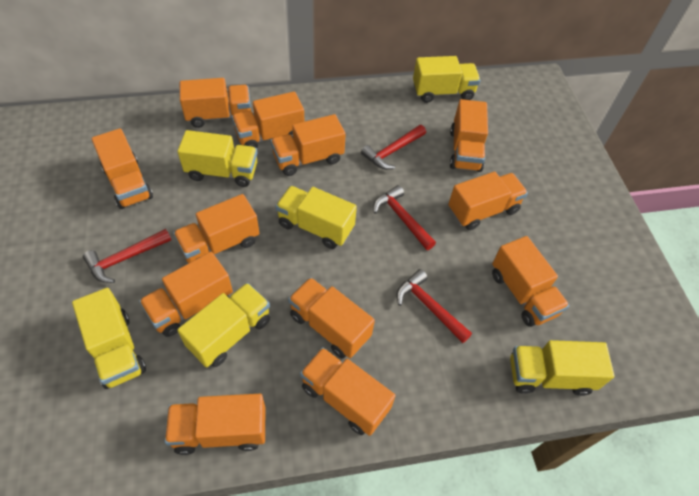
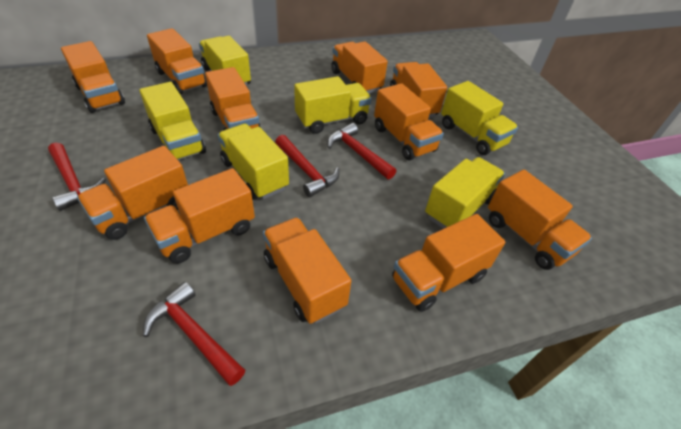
orange truck: 12 -> 11

